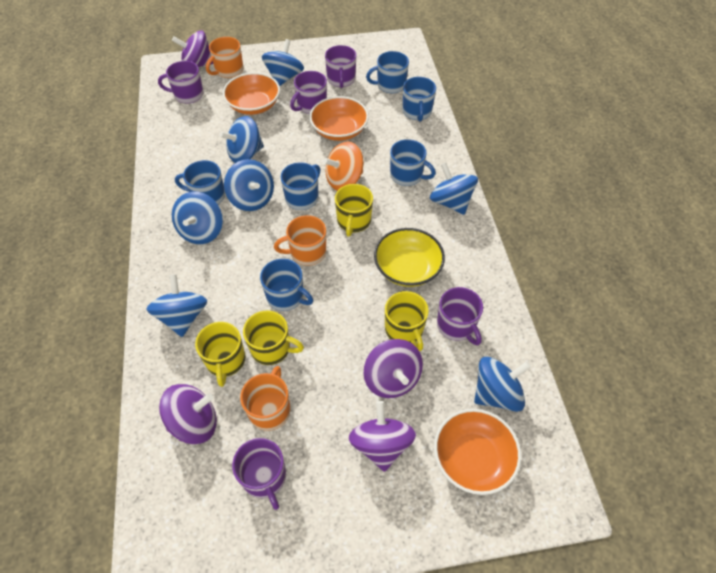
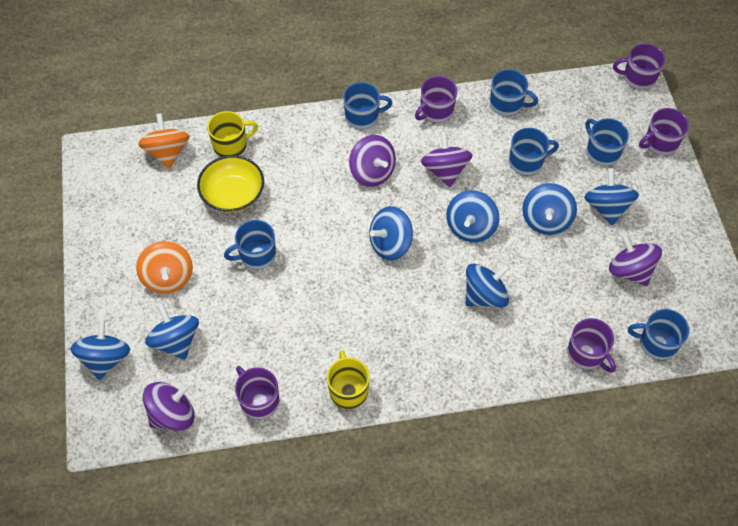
orange bowl: 3 -> 0
orange mug: 3 -> 0
orange spinning top: 1 -> 2
yellow mug: 4 -> 2

